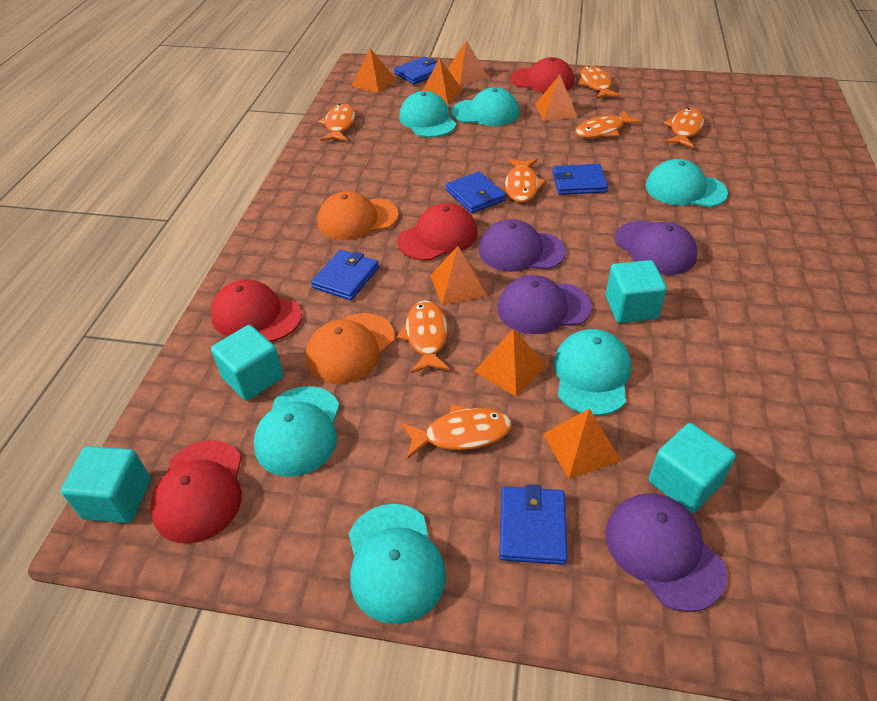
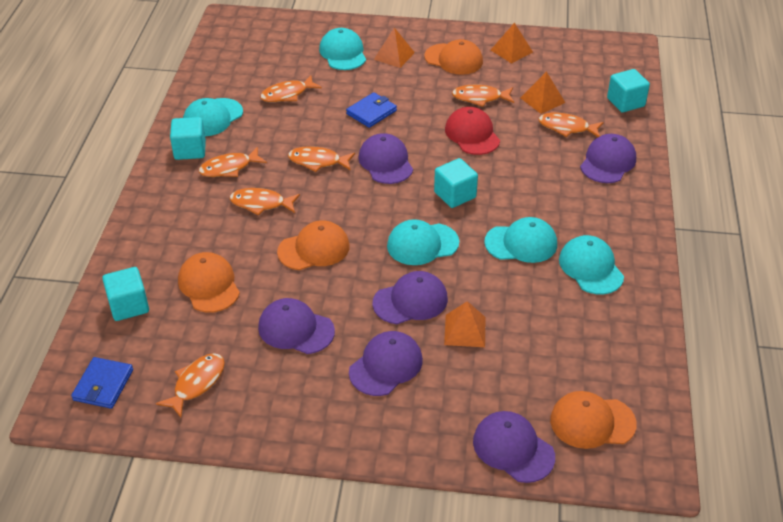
blue wallet: 5 -> 2
orange cap: 2 -> 4
orange pyramid: 7 -> 4
purple cap: 4 -> 6
red cap: 4 -> 1
turquoise cap: 6 -> 5

